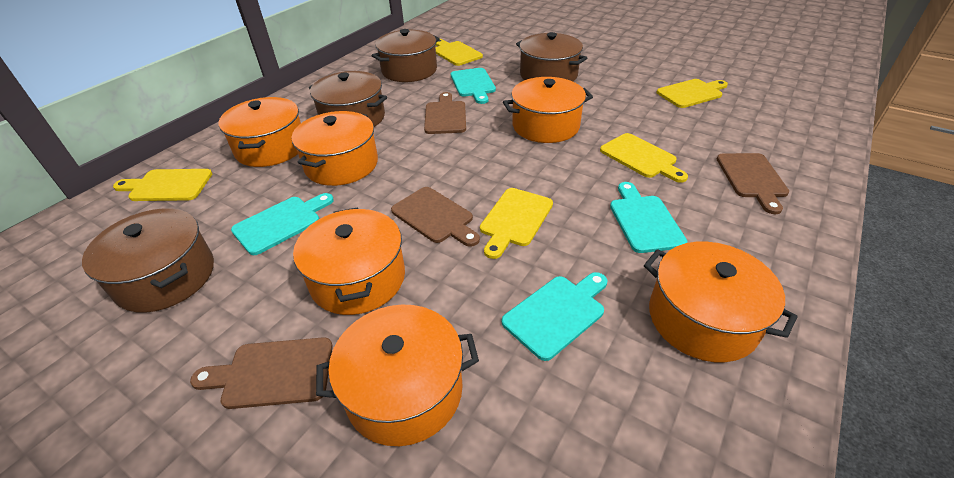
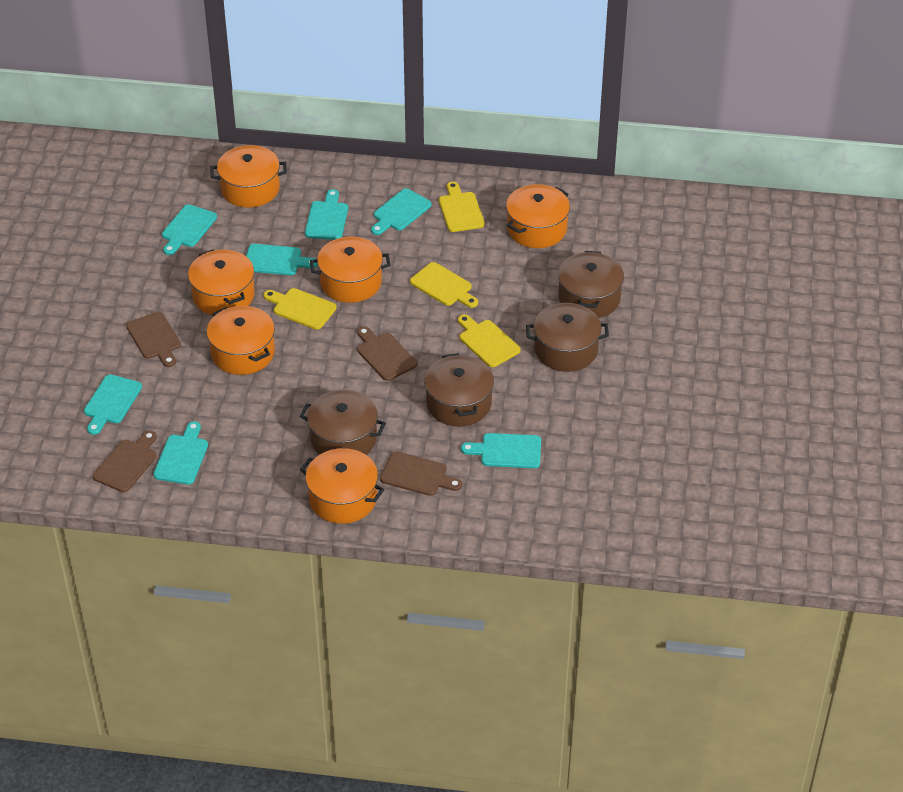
turquoise cutting board: 4 -> 7
yellow cutting board: 5 -> 4

